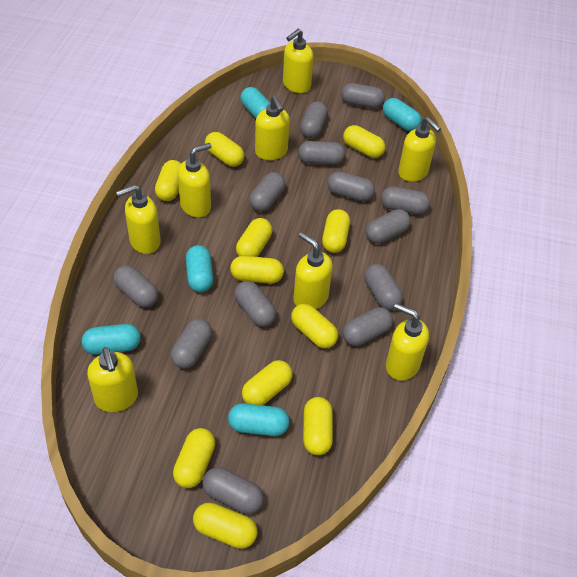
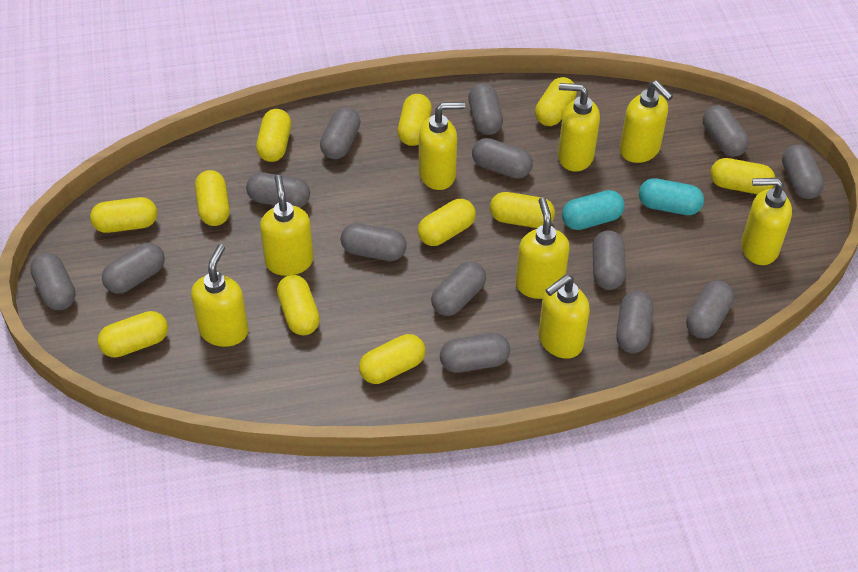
grey capsule: 13 -> 14
turquoise capsule: 5 -> 2

